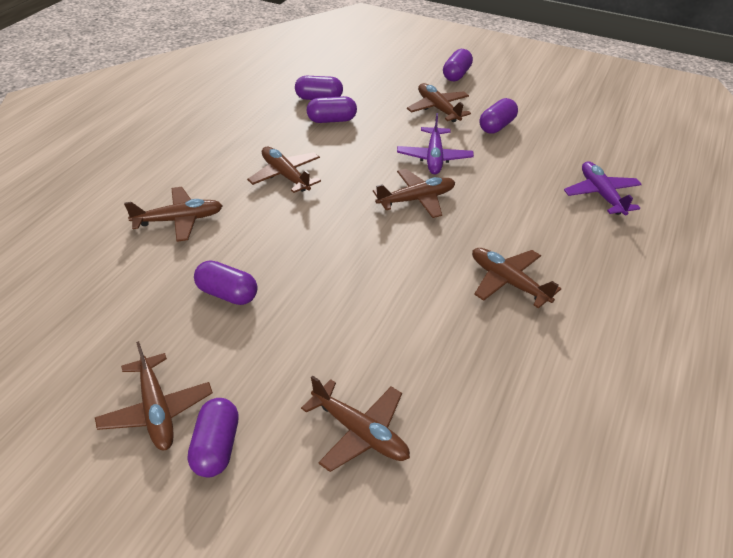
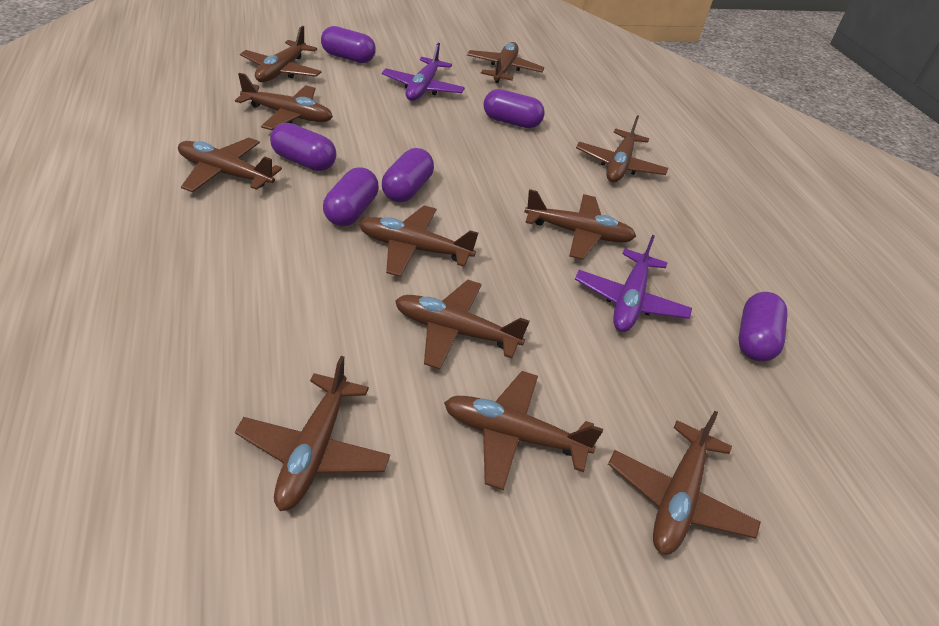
brown plane: 7 -> 11

